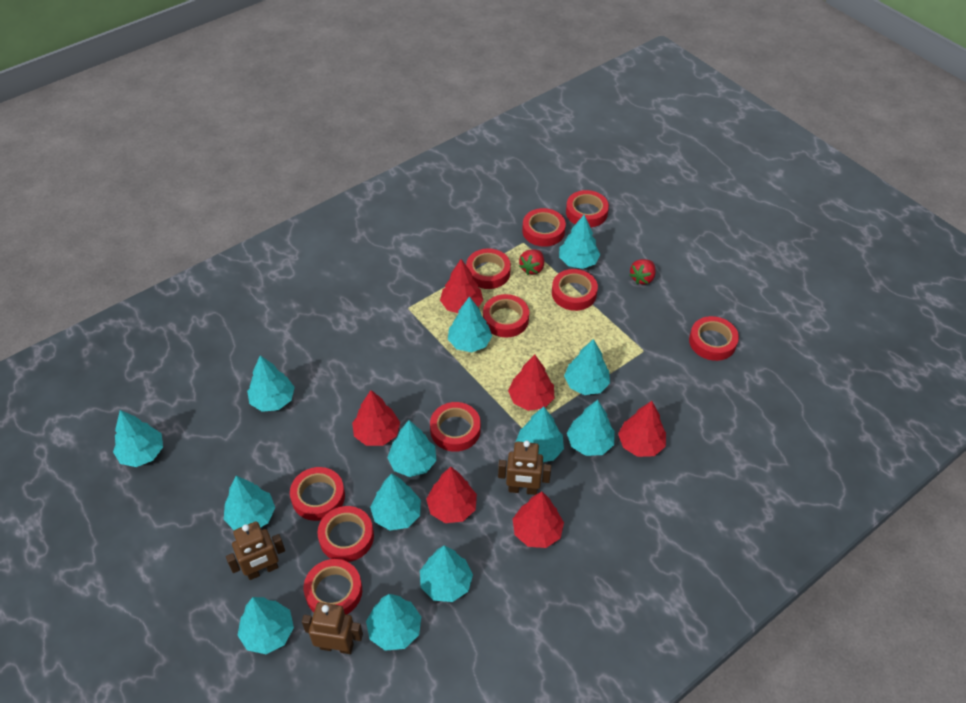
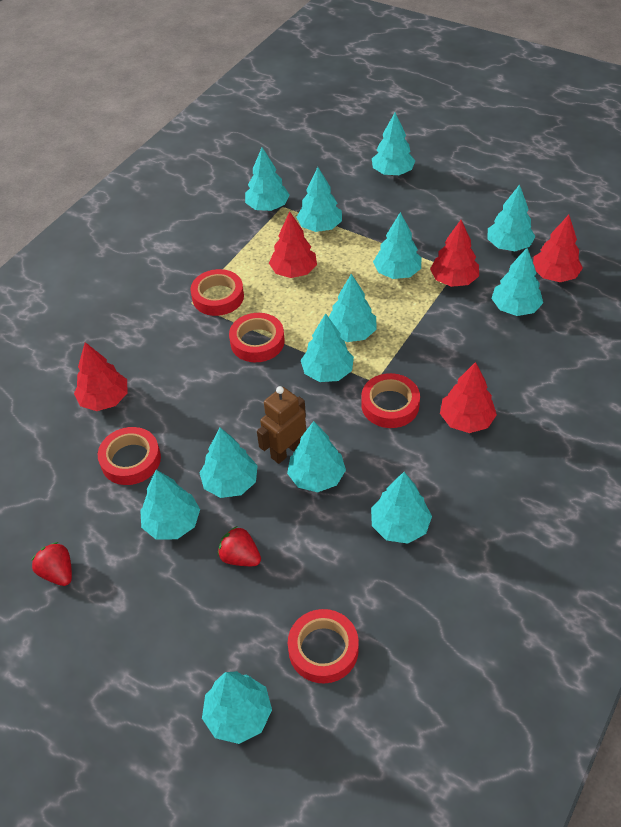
brown robot: 3 -> 1
red tape: 10 -> 5
red tree: 6 -> 5

